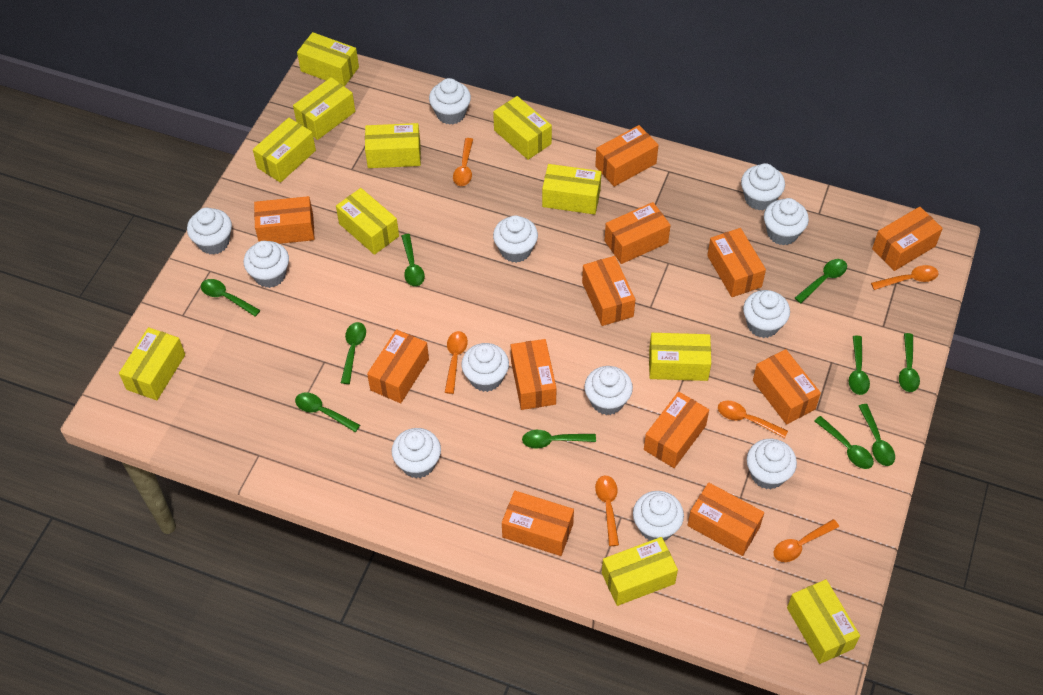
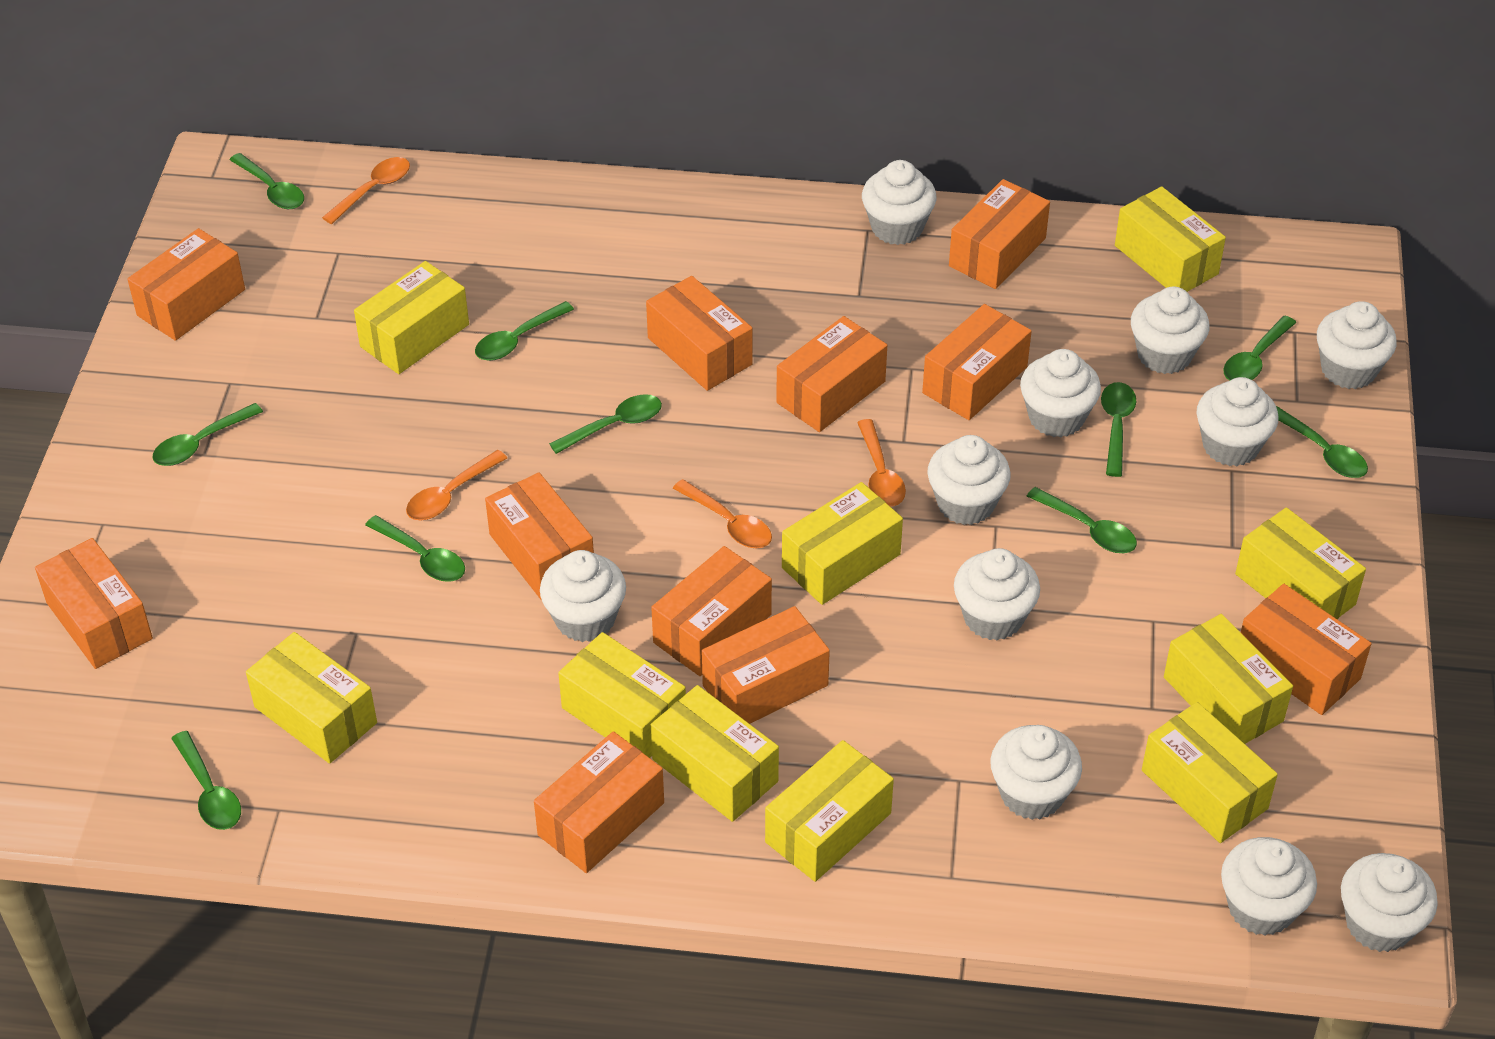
orange box: 12 -> 11
orange spoon: 6 -> 4
white cupcake: 12 -> 11
yellow box: 11 -> 10

